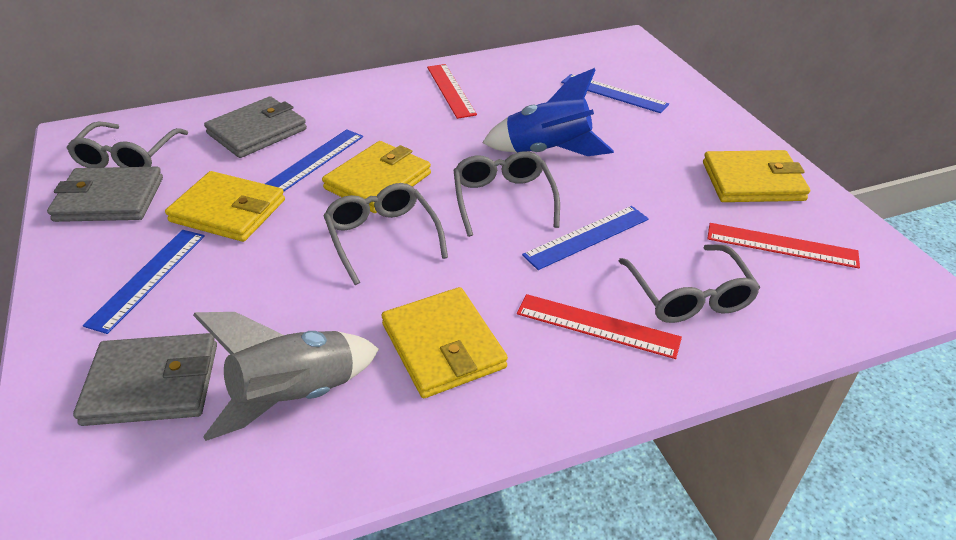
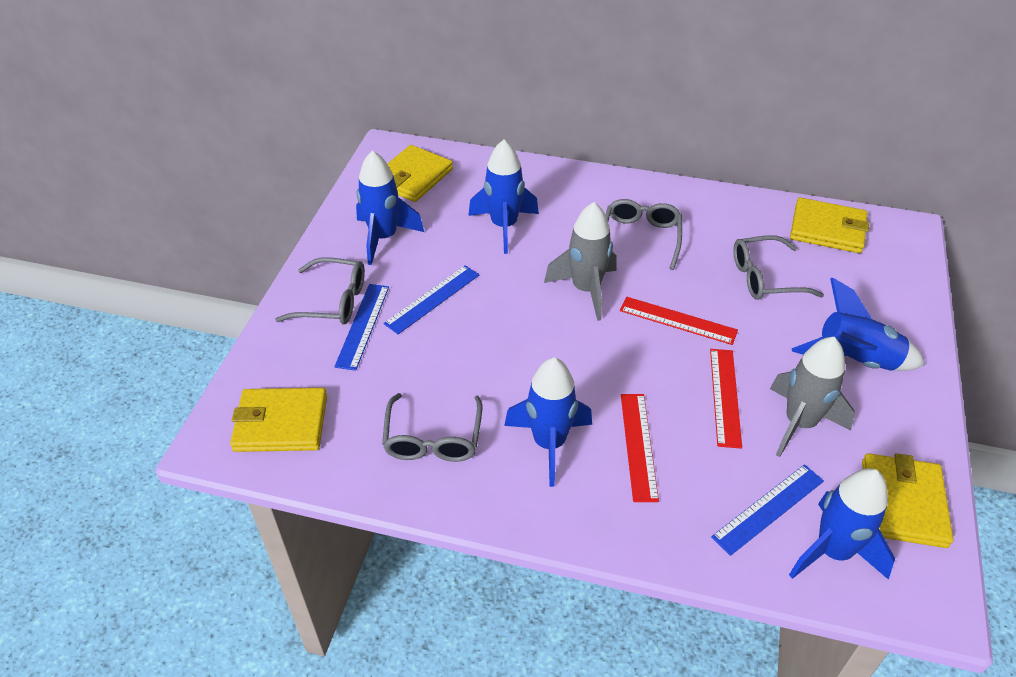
blue rocket: 1 -> 5
blue ruler: 4 -> 3
grey rocket: 1 -> 2
grey wallet: 3 -> 0

